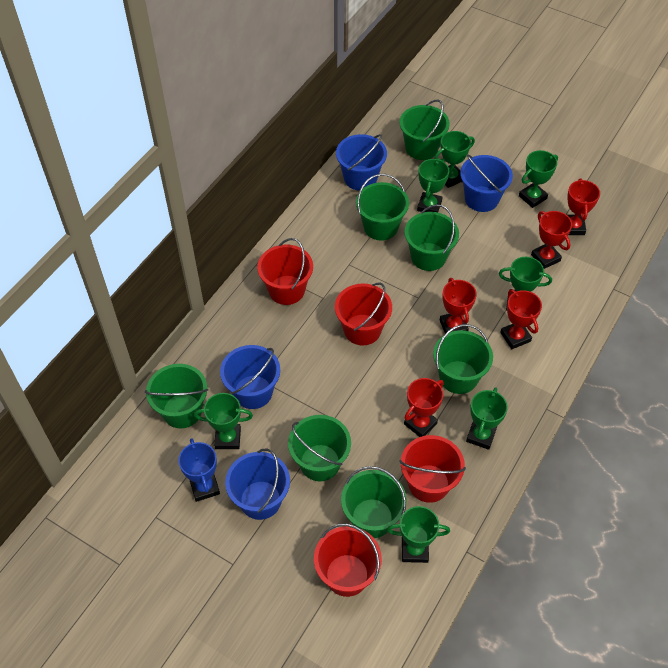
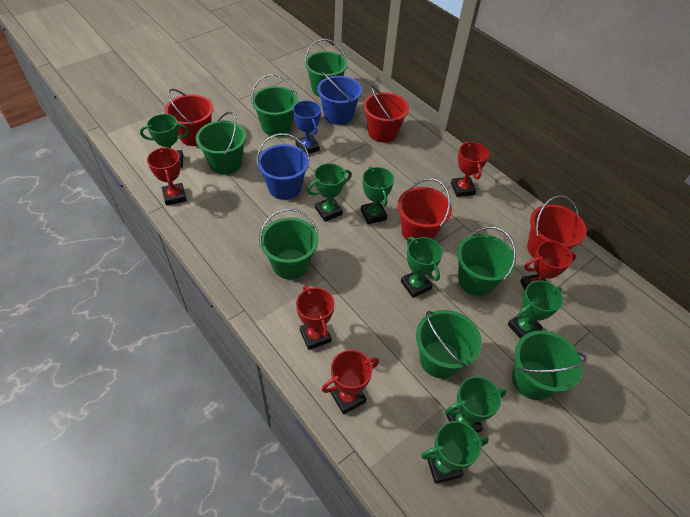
blue bucket: 4 -> 2

